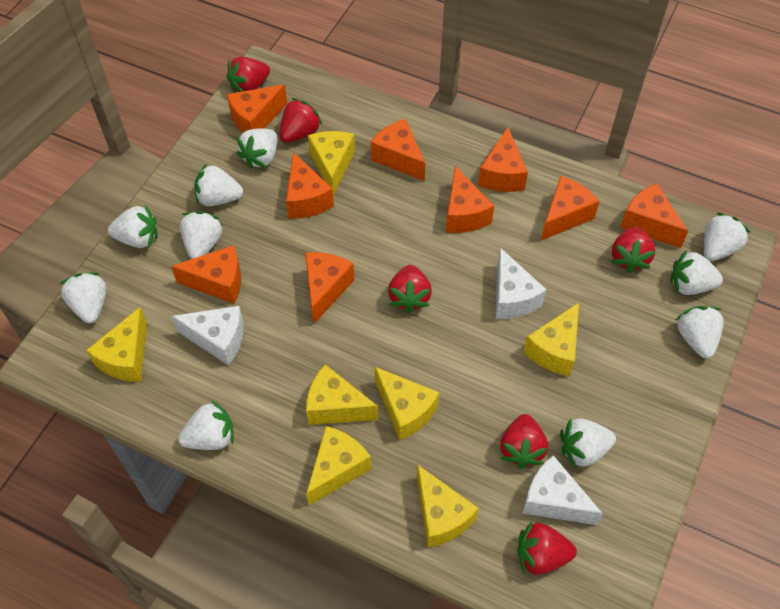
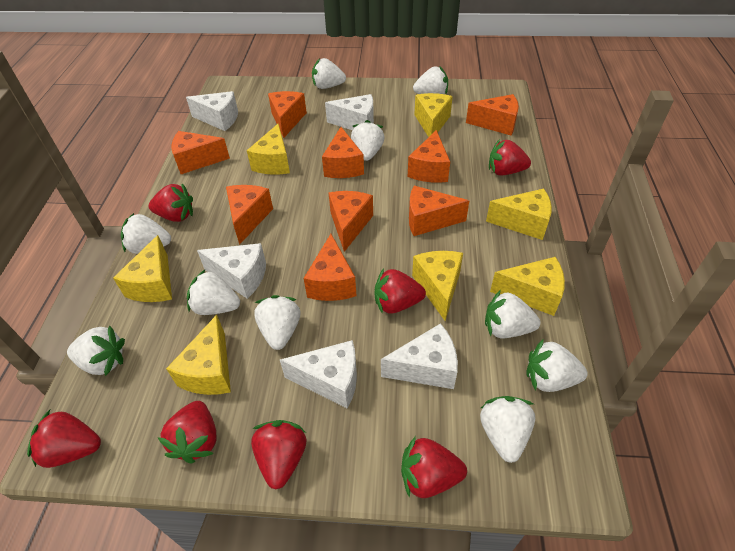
red strawberry: 6 -> 7
white cheese: 3 -> 5

